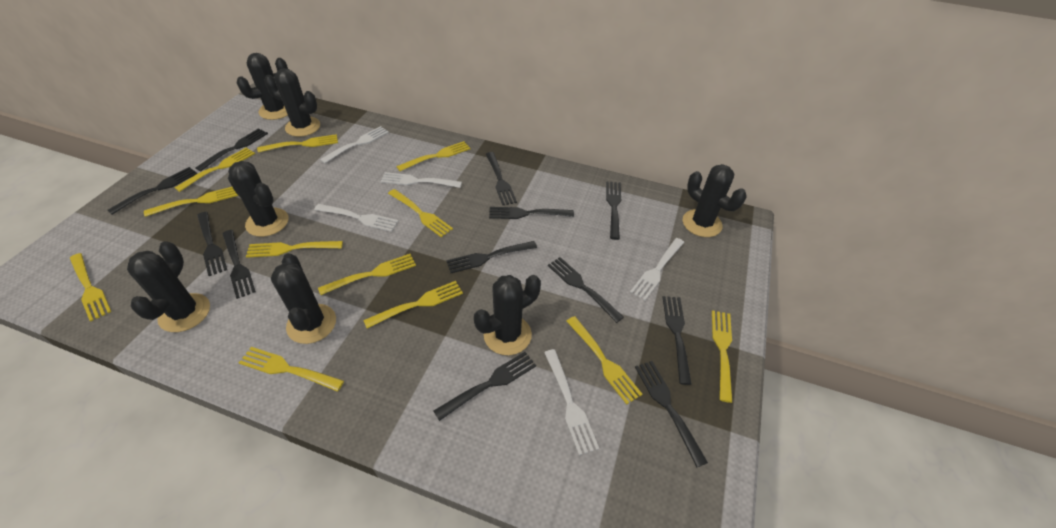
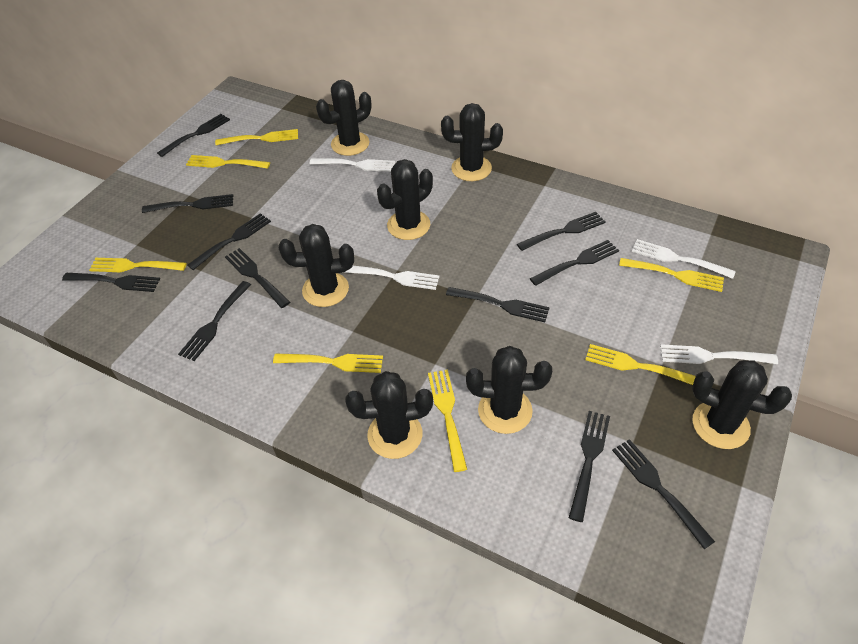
black fork: 12 -> 11
white fork: 5 -> 4
yellow fork: 12 -> 7

